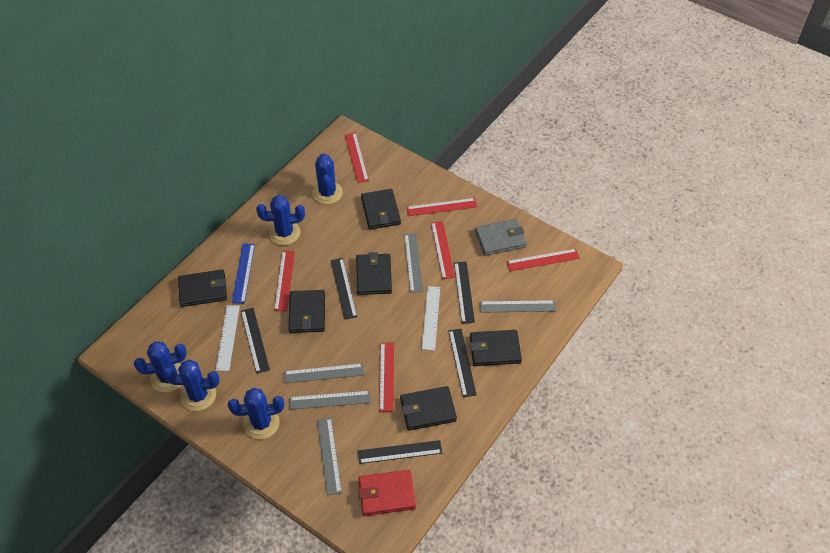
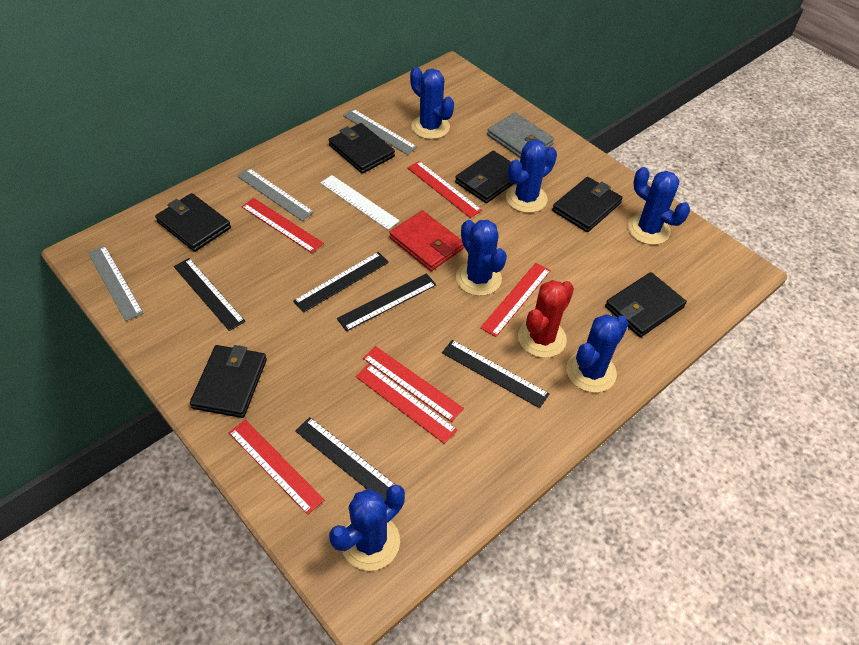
blue cactus: 5 -> 6
blue ruler: 1 -> 0
grey ruler: 5 -> 3
red cactus: 0 -> 1
white ruler: 2 -> 1

